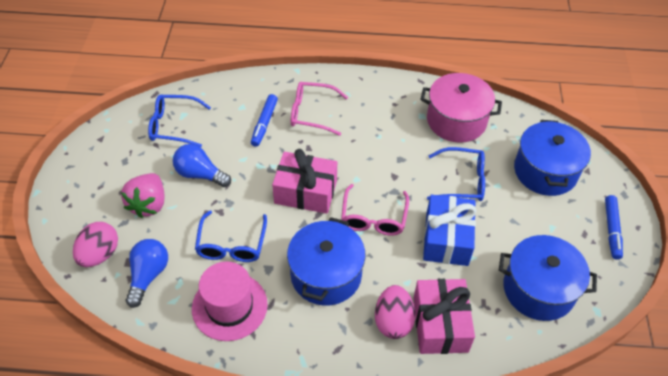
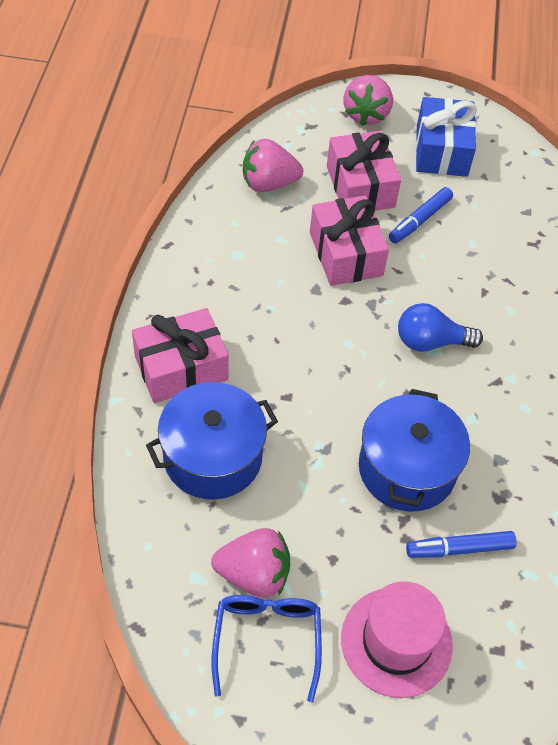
blue glasses: 3 -> 1
blue light bulb: 2 -> 1
blue pot: 3 -> 2
pink egg: 2 -> 0
pink gift: 2 -> 3
pink glasses: 2 -> 0
pink pot: 1 -> 0
pink strawberry: 1 -> 3

